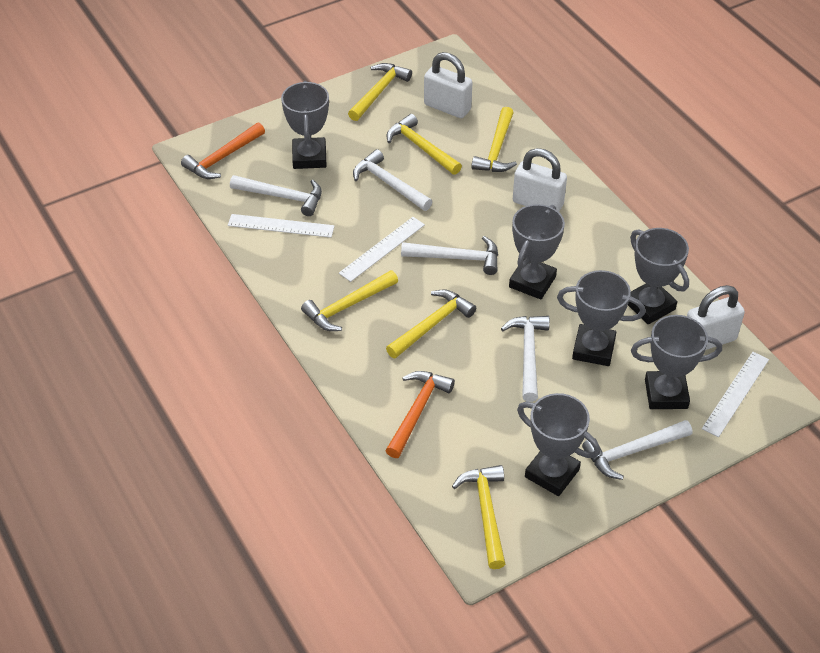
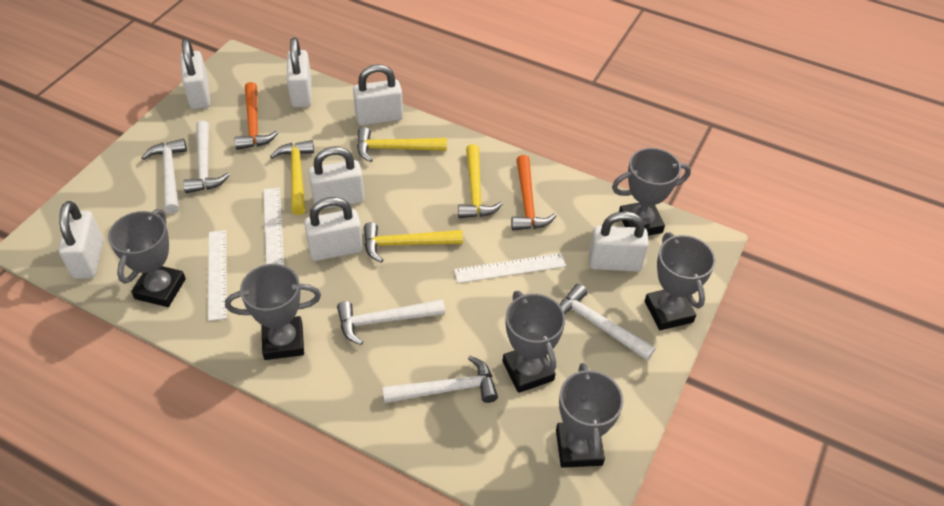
white padlock: 3 -> 7
yellow hammer: 6 -> 4

